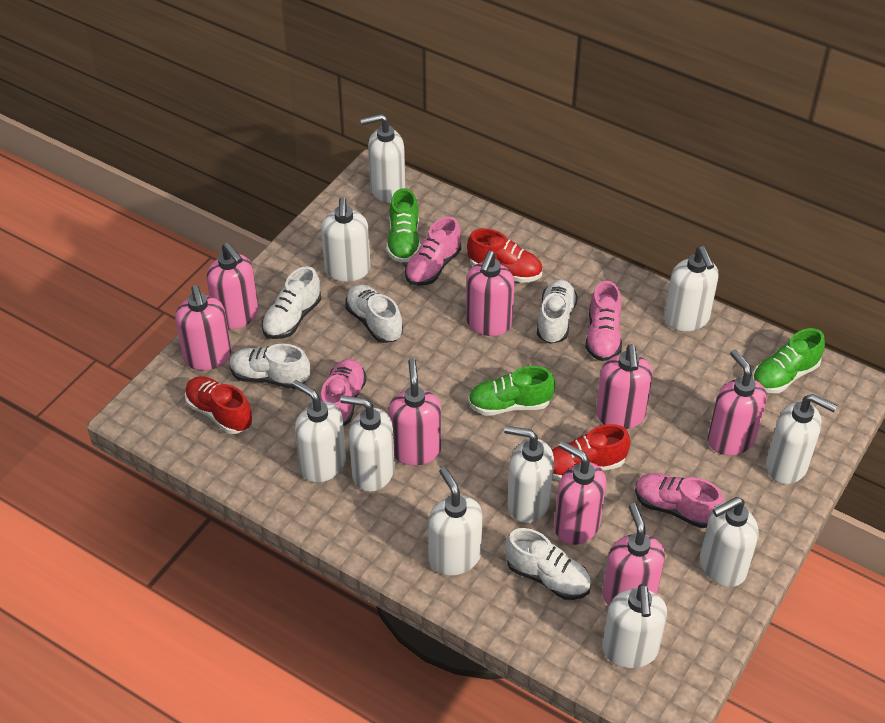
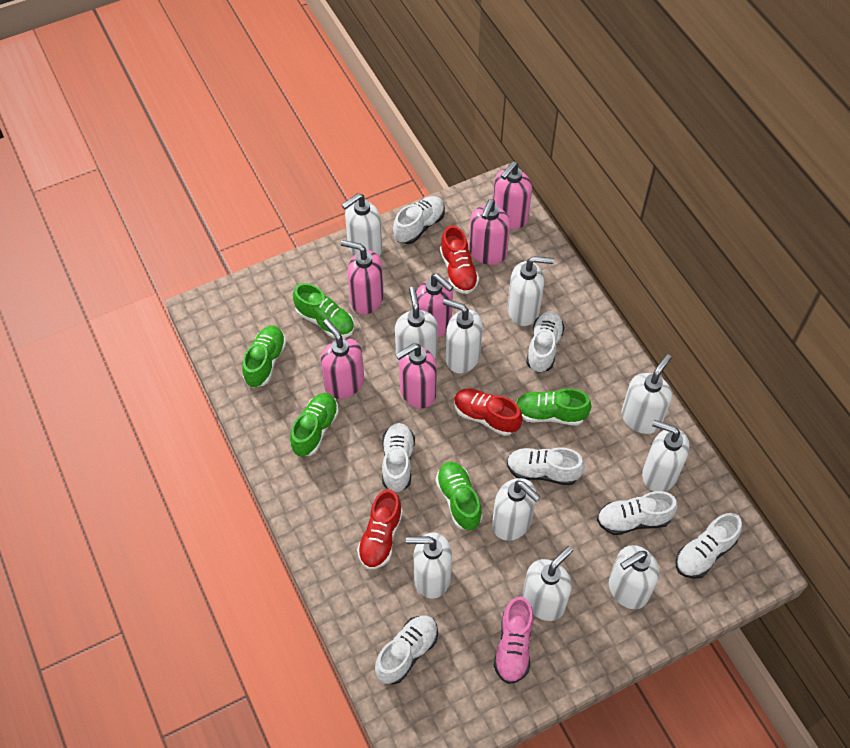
green shoe: 3 -> 5
pink shoe: 4 -> 1
pink soap dispenser: 8 -> 6
white shoe: 5 -> 7

